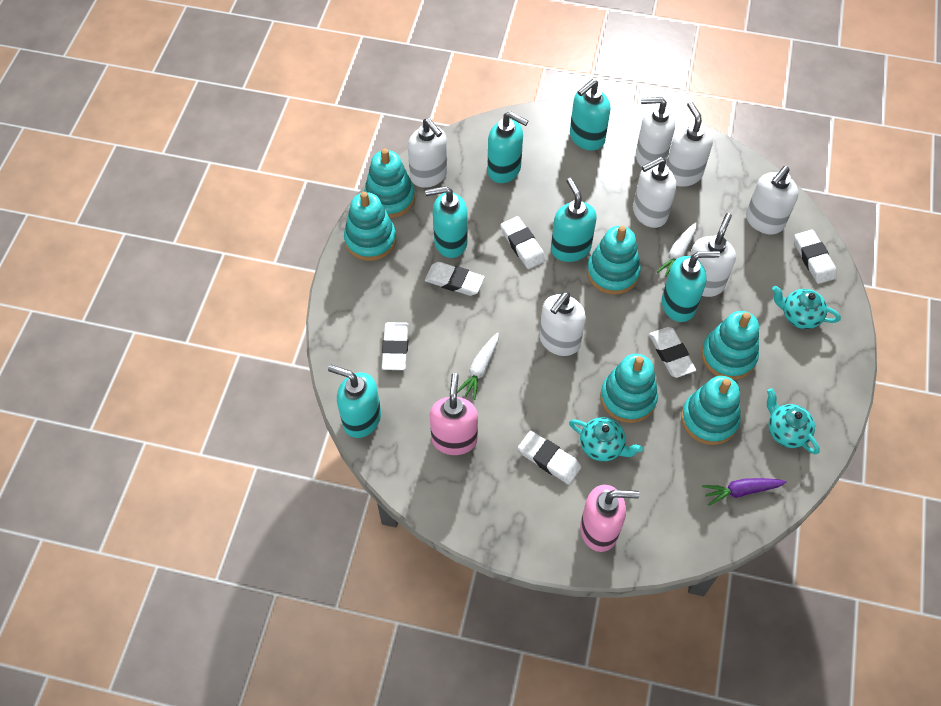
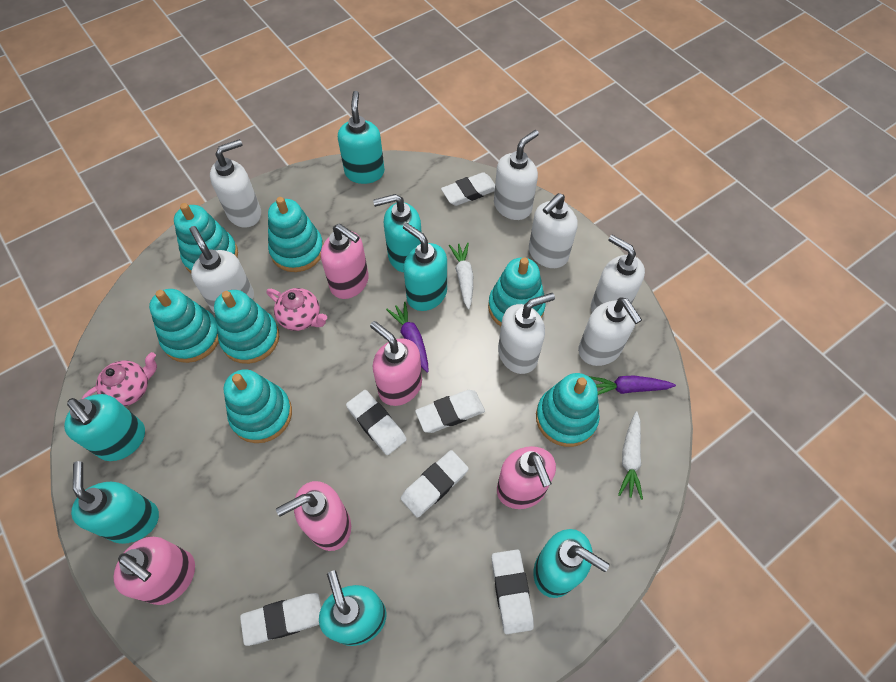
pink soap dispenser: 2 -> 5
pink teapot: 0 -> 2
purple carrot: 1 -> 2
turquoise soap dispenser: 6 -> 7
turquoise stacking toy: 6 -> 7
turquoise teapot: 3 -> 0

